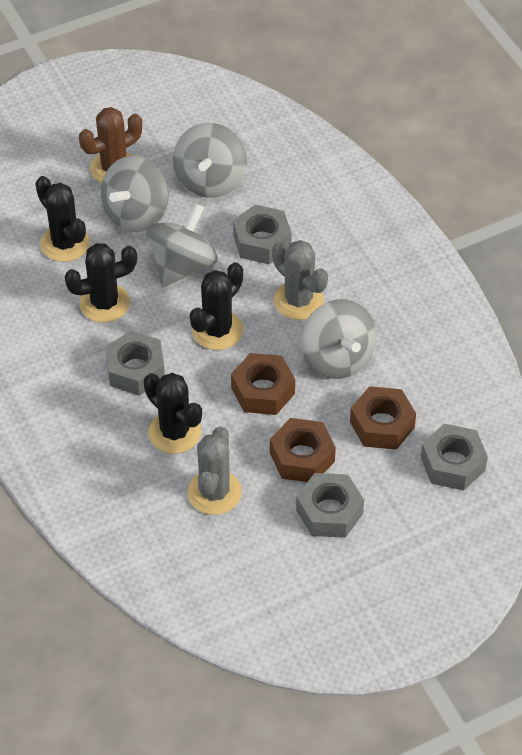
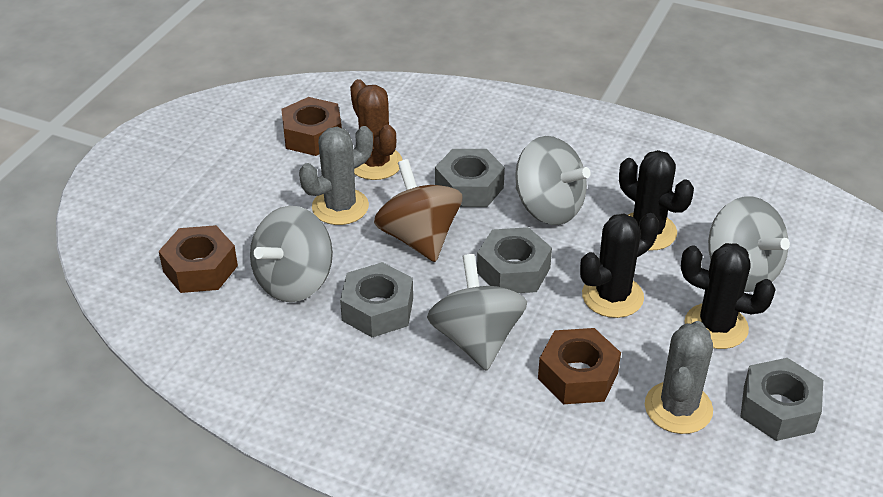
black cactus: 4 -> 3
brown spinning top: 0 -> 1

